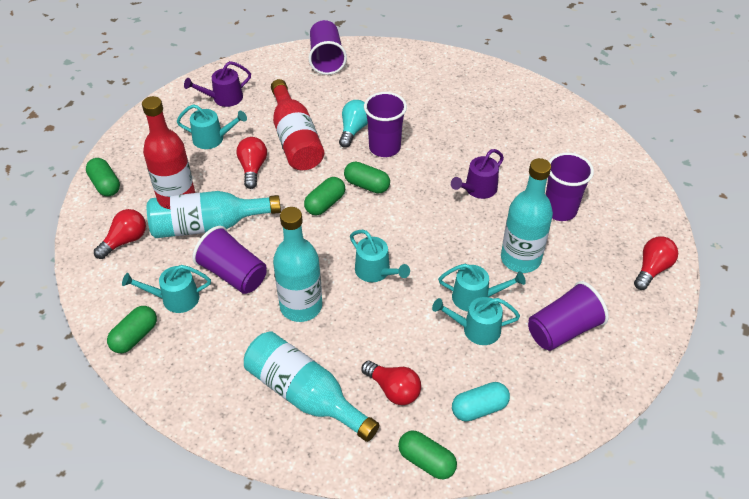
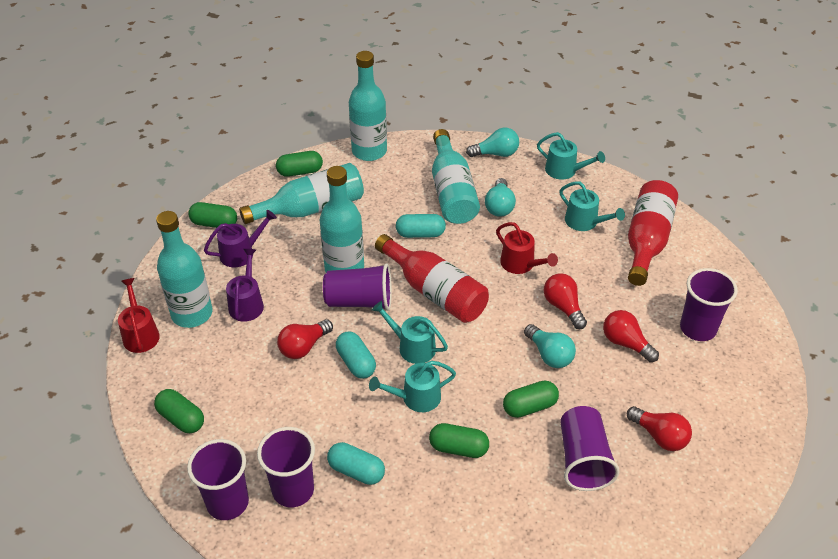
red watering can: 0 -> 2
turquoise bottle: 4 -> 5
turquoise capsule: 1 -> 3
turquoise light bulb: 1 -> 3
turquoise watering can: 5 -> 4

